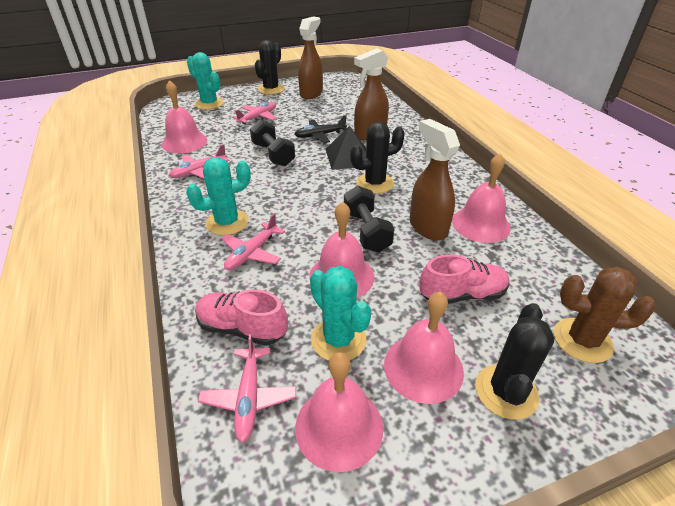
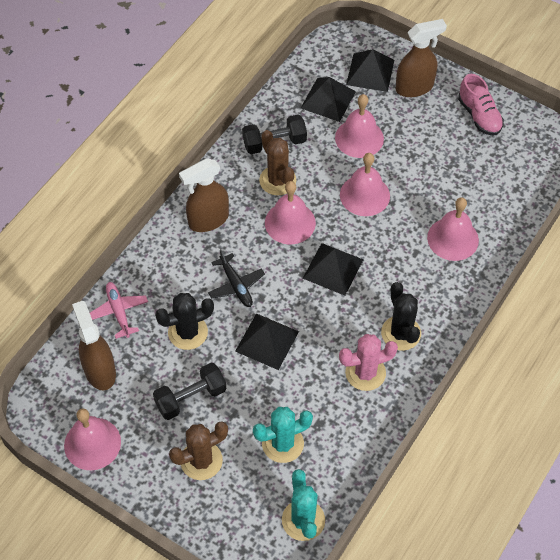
black cactus: 3 -> 2
black pyramid: 1 -> 4
brown cactus: 1 -> 2
pink cactus: 0 -> 1
pink plane: 4 -> 1
pink shoe: 2 -> 1
turquoise cactus: 3 -> 2

